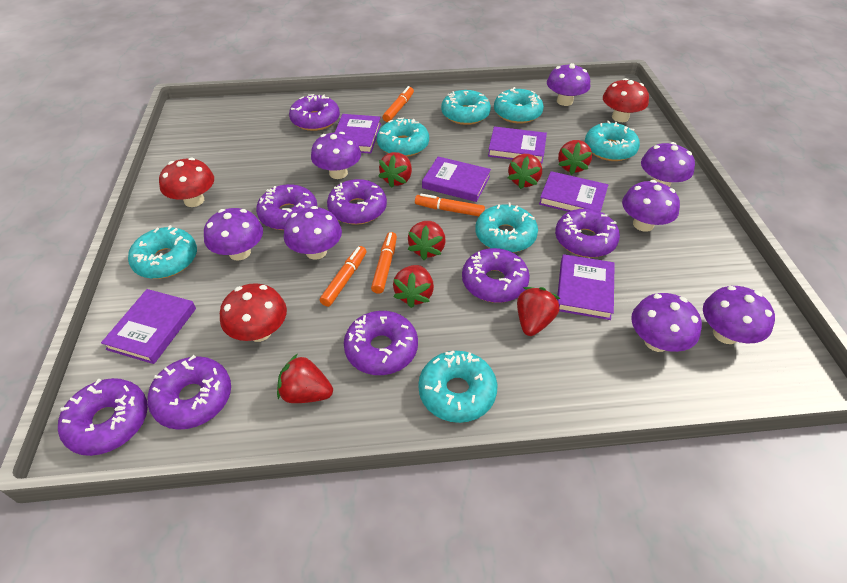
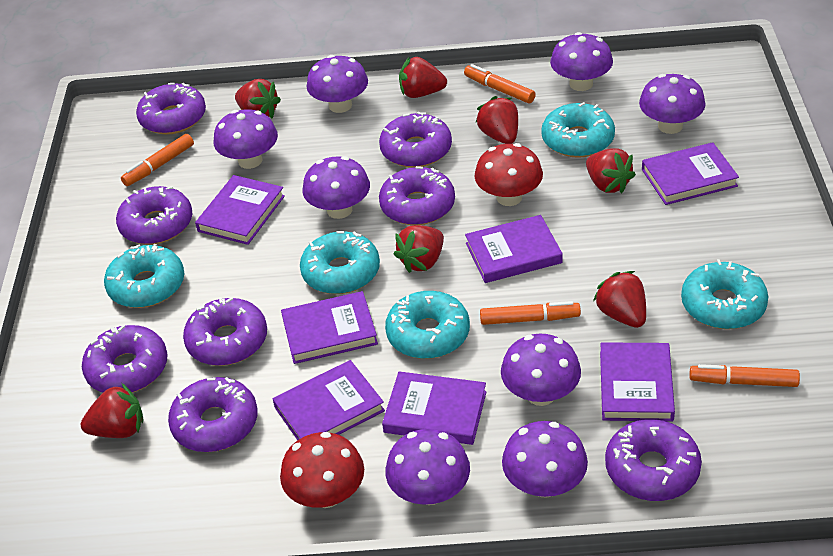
purple book: 6 -> 7
red mushroom: 3 -> 2
turquoise donut: 7 -> 5

